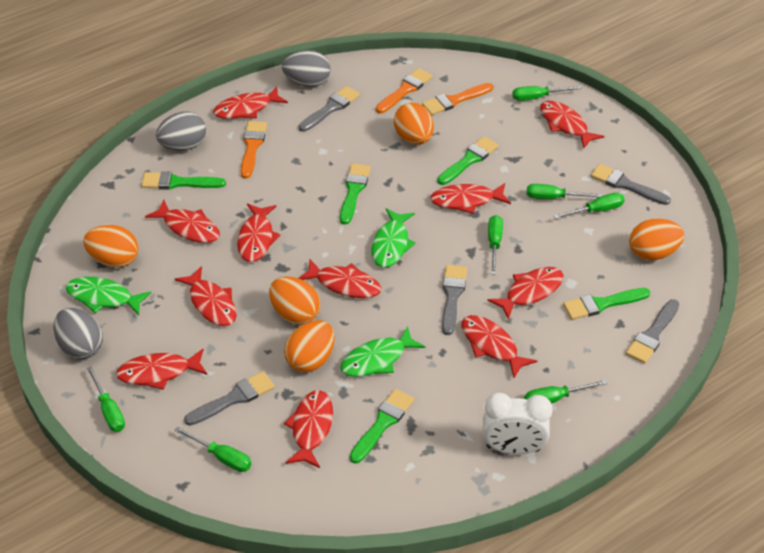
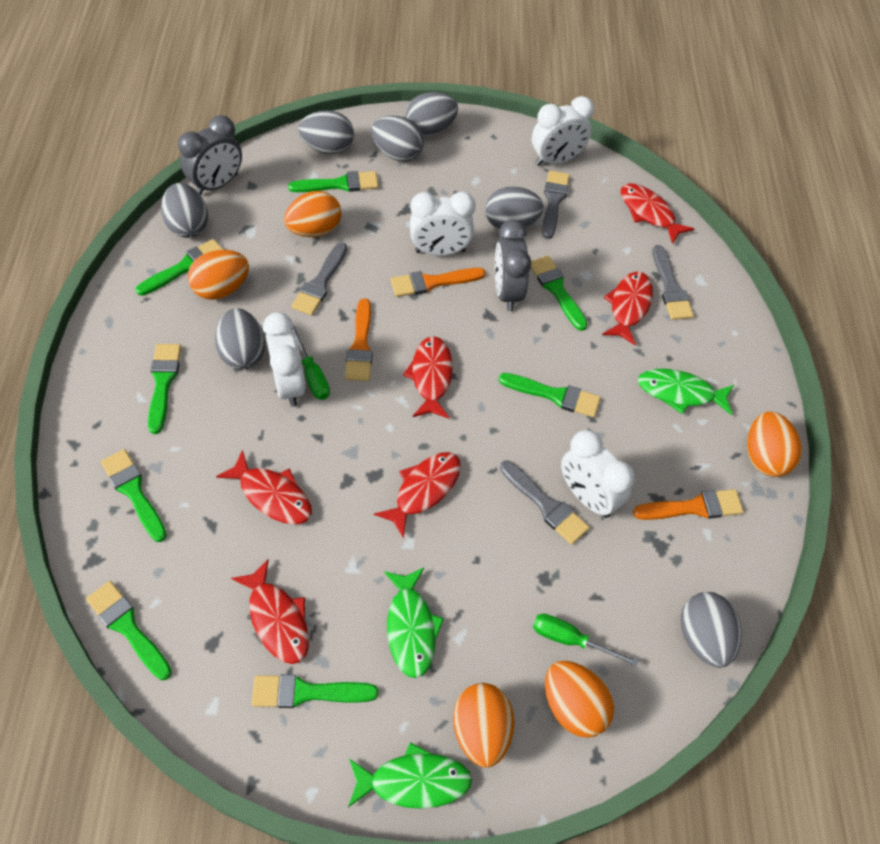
green brush: 5 -> 8
green screwdriver: 7 -> 2
grey brush: 5 -> 4
grey clock: 0 -> 2
grey egg: 3 -> 7
red fish: 11 -> 6
white clock: 1 -> 4

